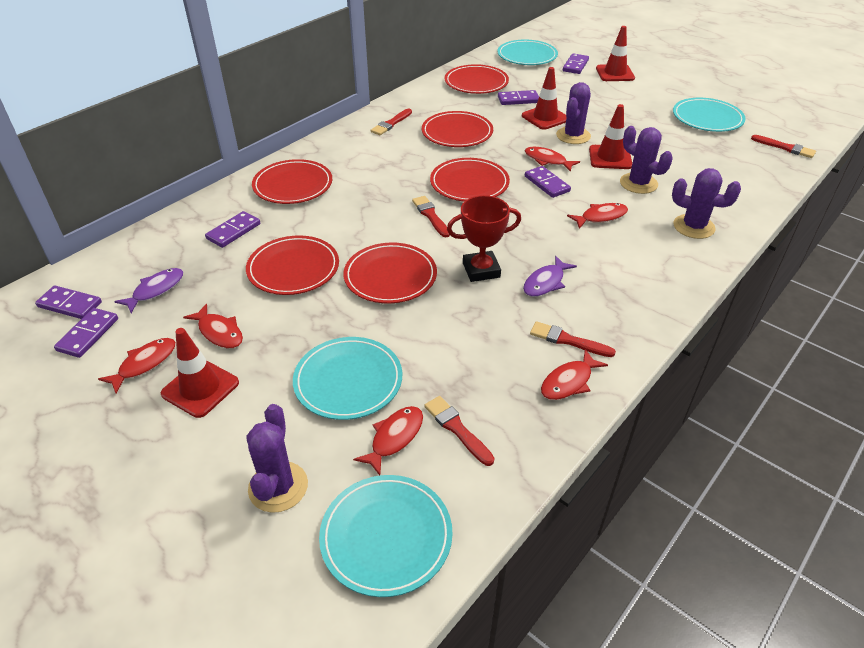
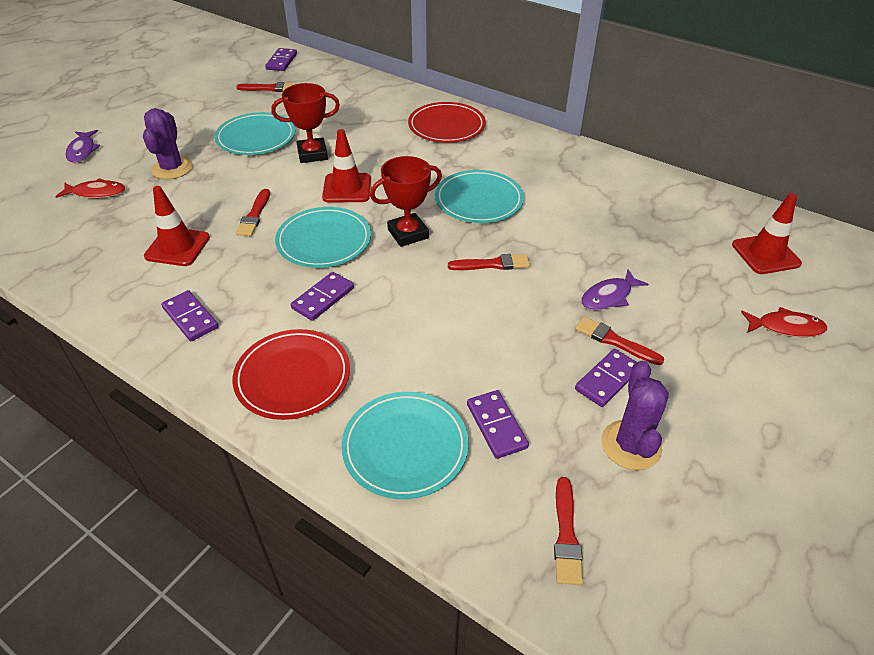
purple cactus: 4 -> 2
purple domino: 6 -> 5
red fish: 6 -> 2
red plate: 6 -> 2
red traffic cone: 4 -> 3
red trophy: 1 -> 2

